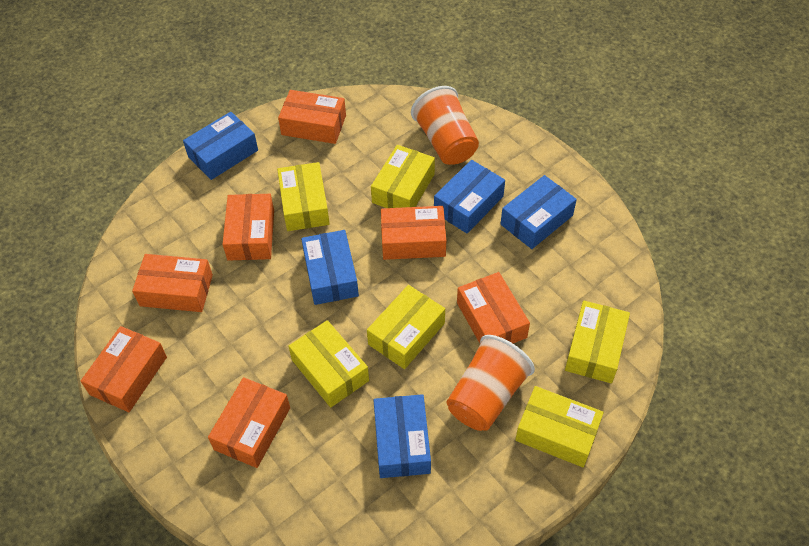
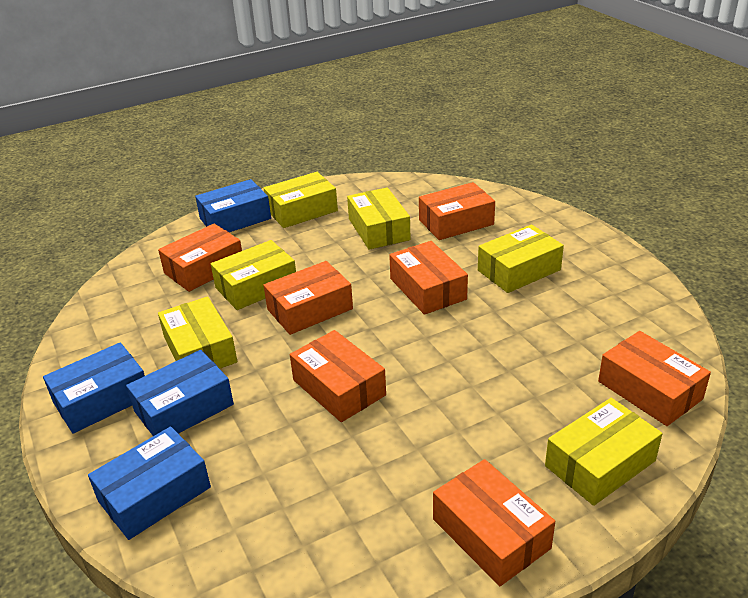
blue box: 5 -> 4
orange cup: 2 -> 0

